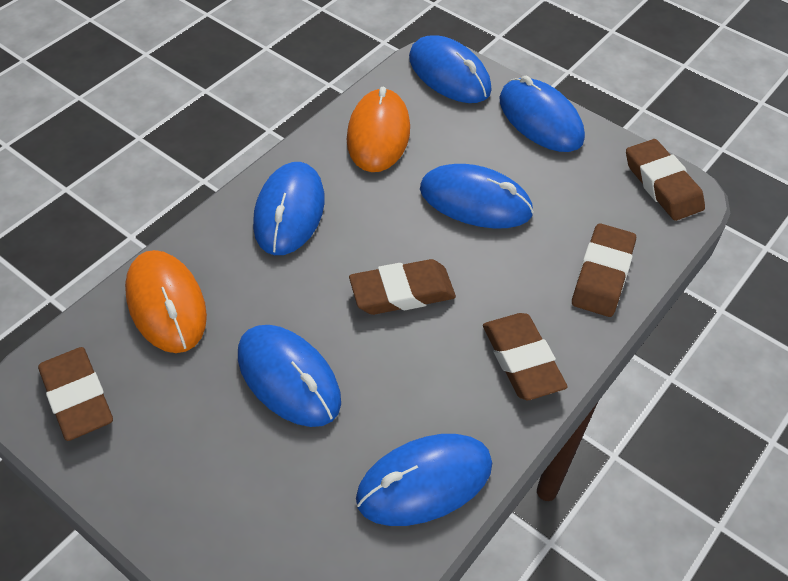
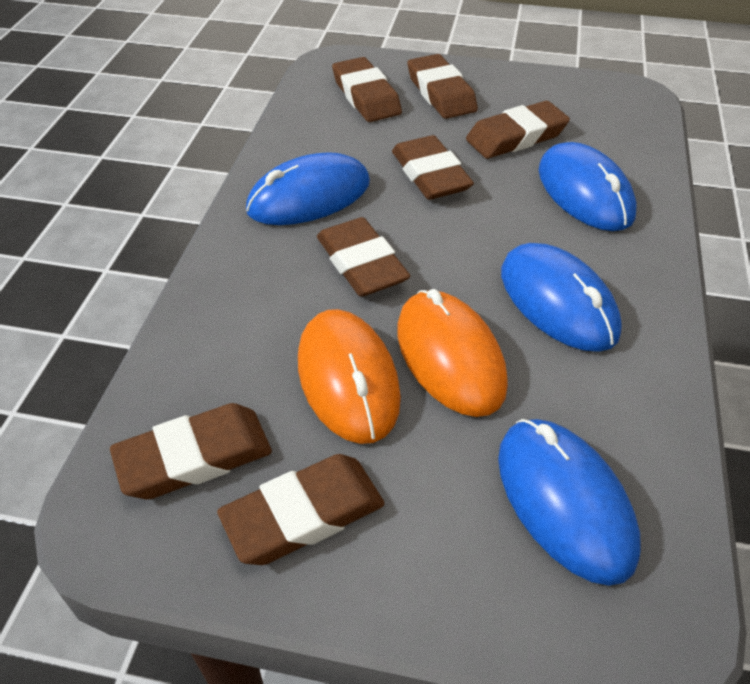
blue mouse: 6 -> 4
brown eraser: 5 -> 7

